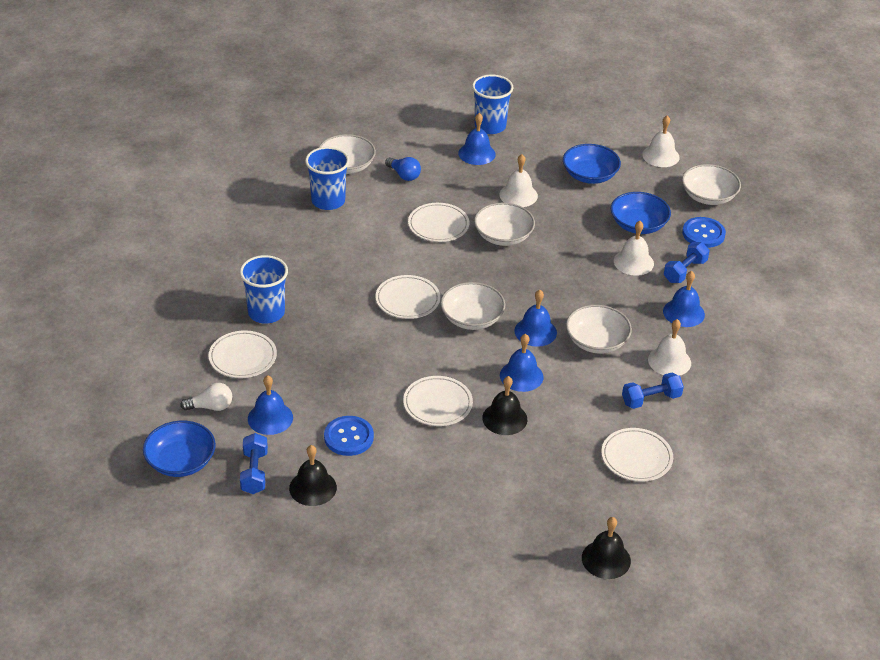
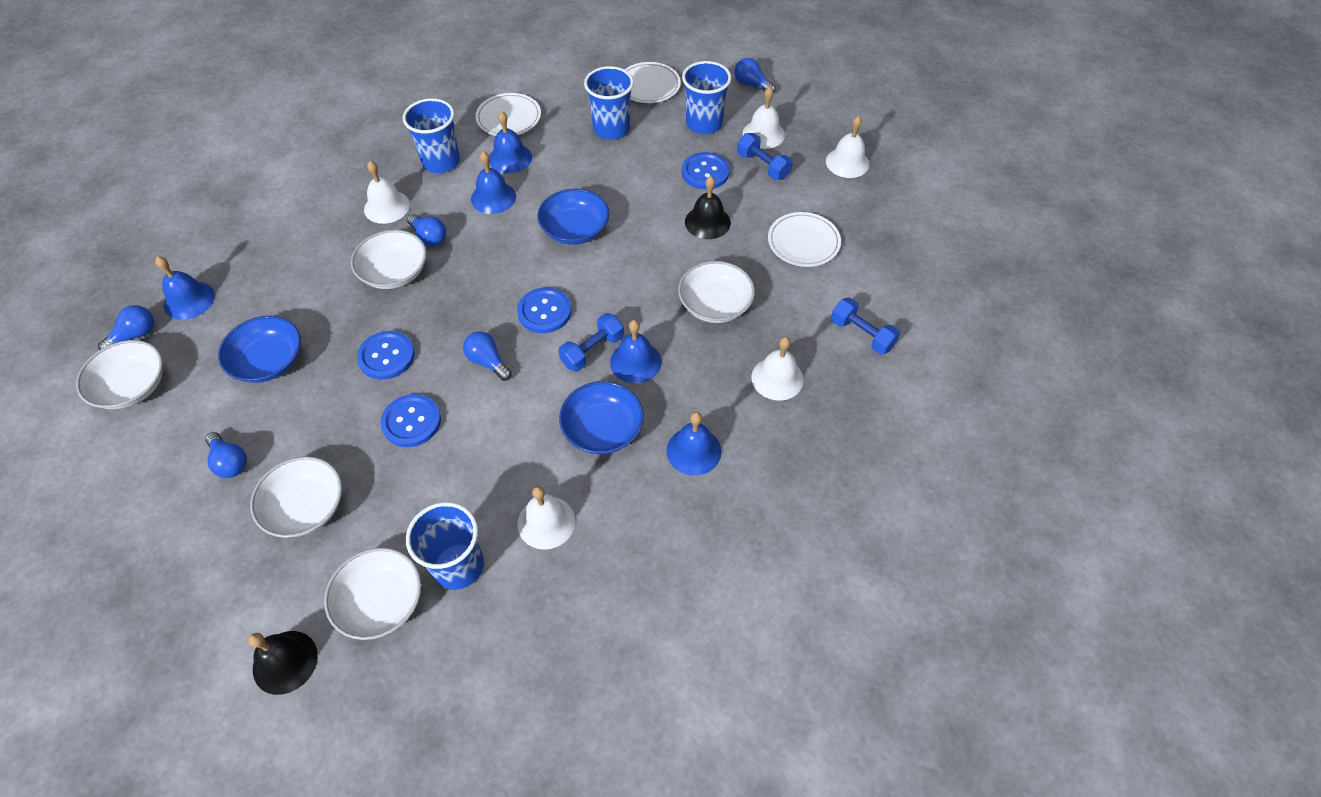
black bell: 3 -> 2
blue button: 2 -> 4
blue cup: 3 -> 4
blue light bulb: 1 -> 5
white bell: 4 -> 5
white light bulb: 1 -> 0
white plate: 5 -> 3

